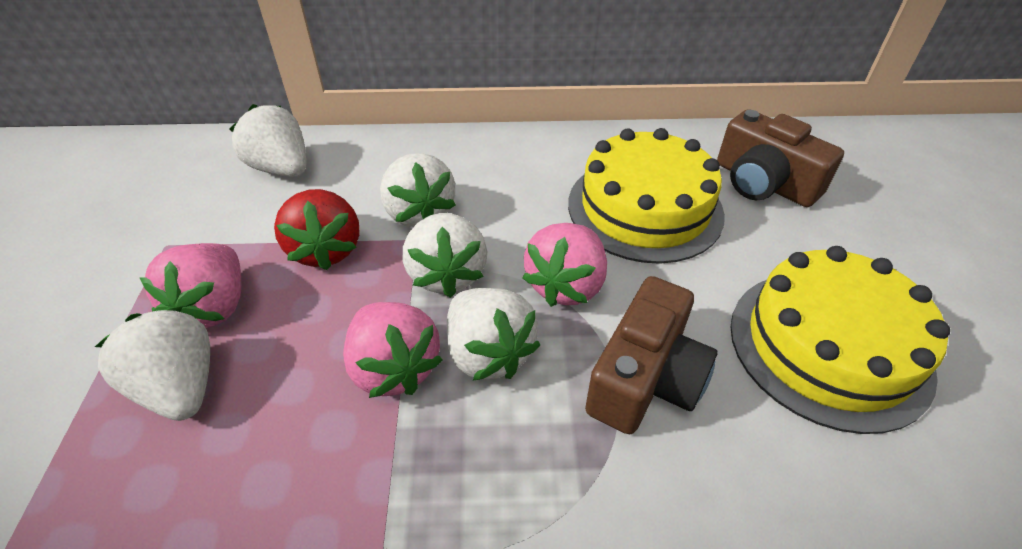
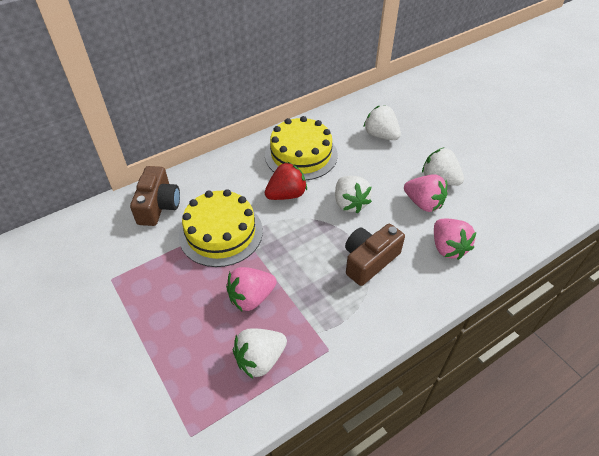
white strawberry: 5 -> 4

